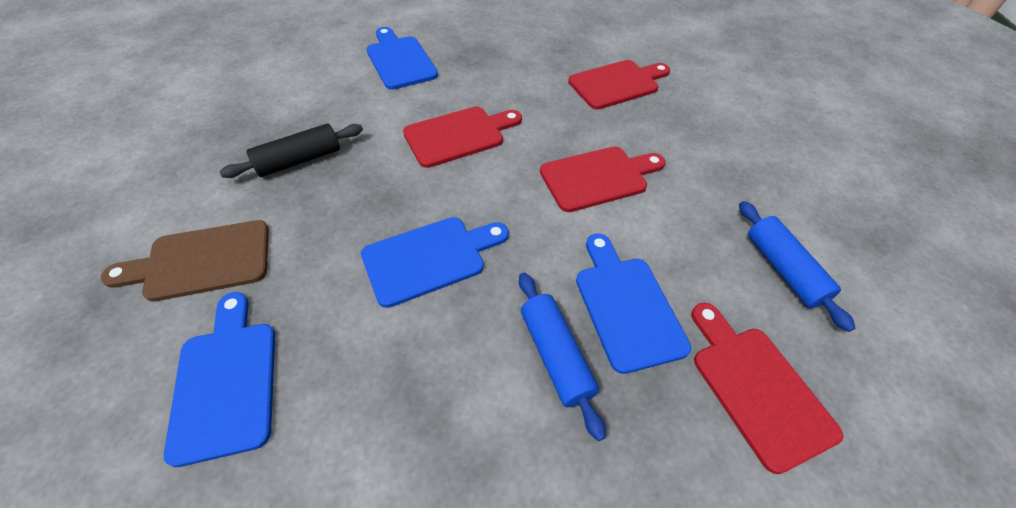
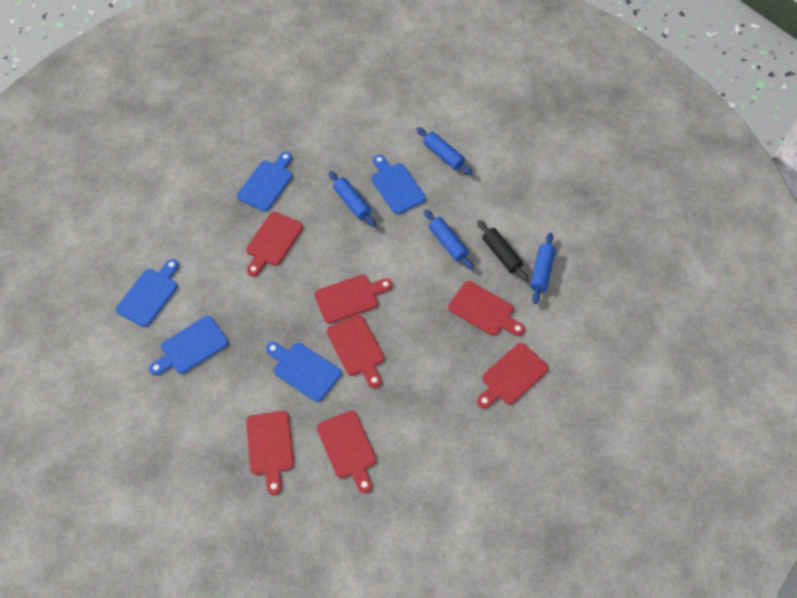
blue cutting board: 4 -> 5
blue rolling pin: 2 -> 4
brown cutting board: 1 -> 0
red cutting board: 4 -> 7

